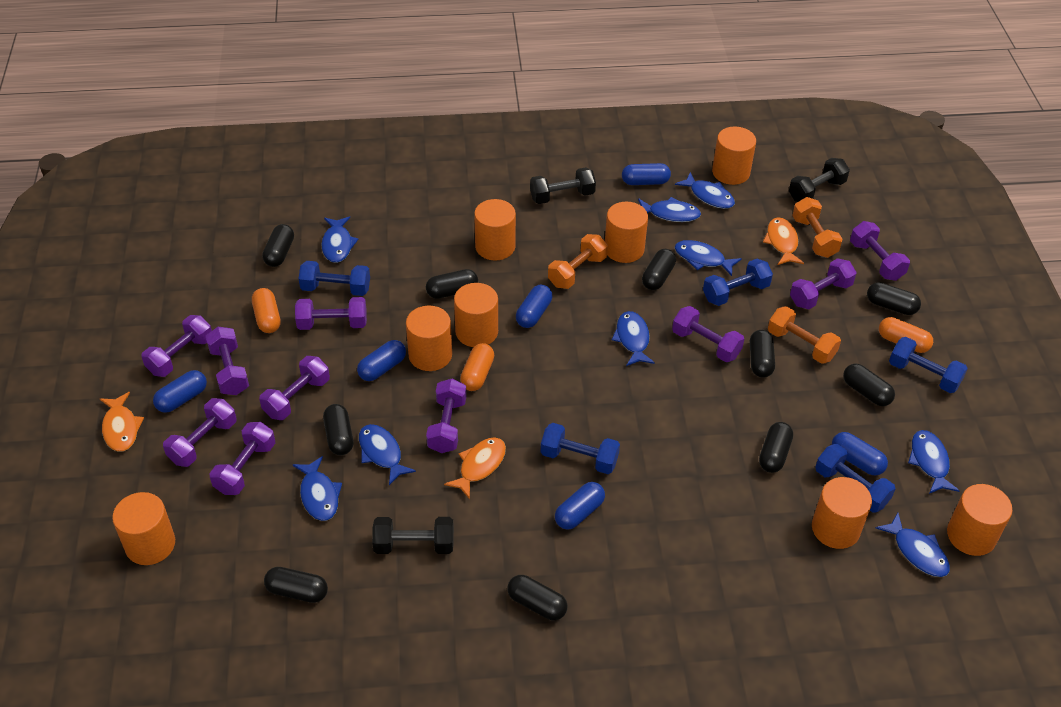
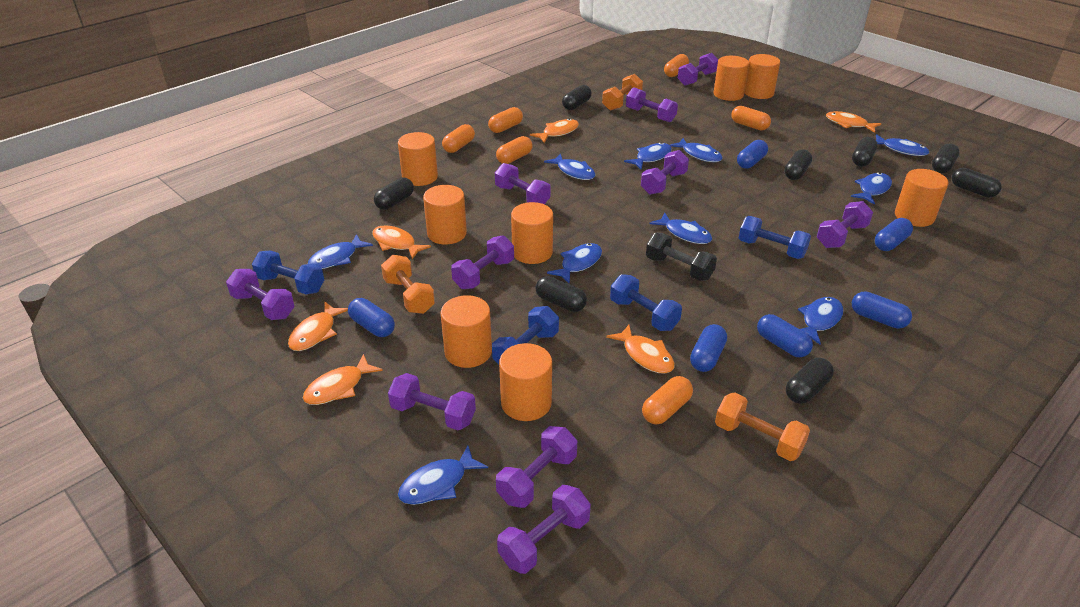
black capsule: 10 -> 8
black dumbbell: 3 -> 1
blue dumbbell: 5 -> 4
blue fish: 9 -> 10
orange capsule: 3 -> 6
orange fish: 3 -> 6

